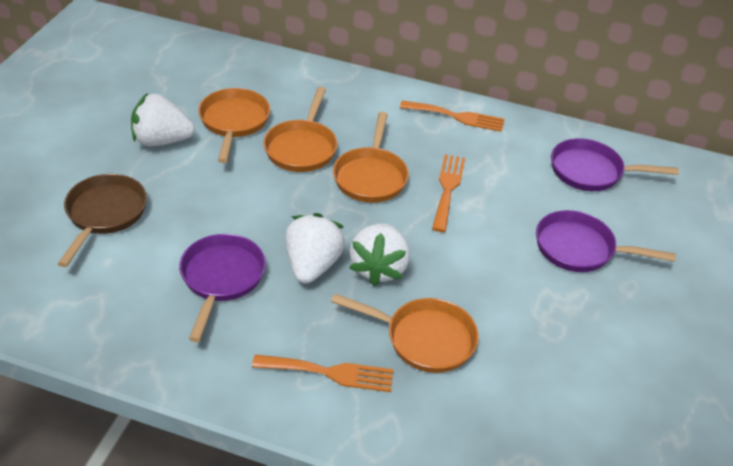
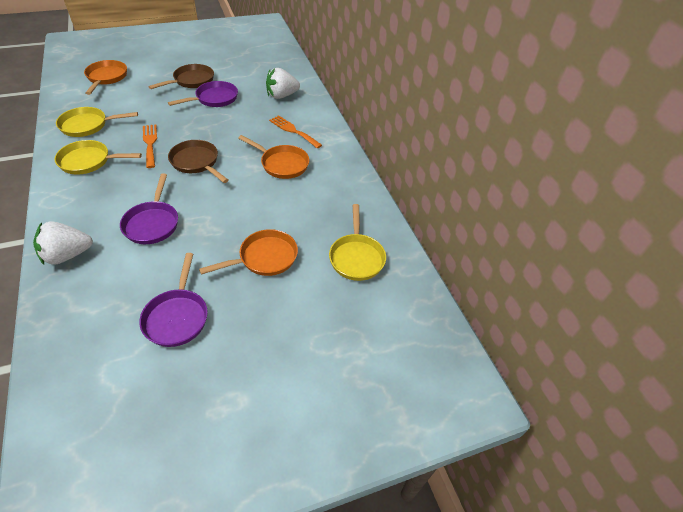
brown pan: 1 -> 2
orange fork: 3 -> 2
orange pan: 4 -> 3
white strawberry: 3 -> 2
yellow pan: 0 -> 3

